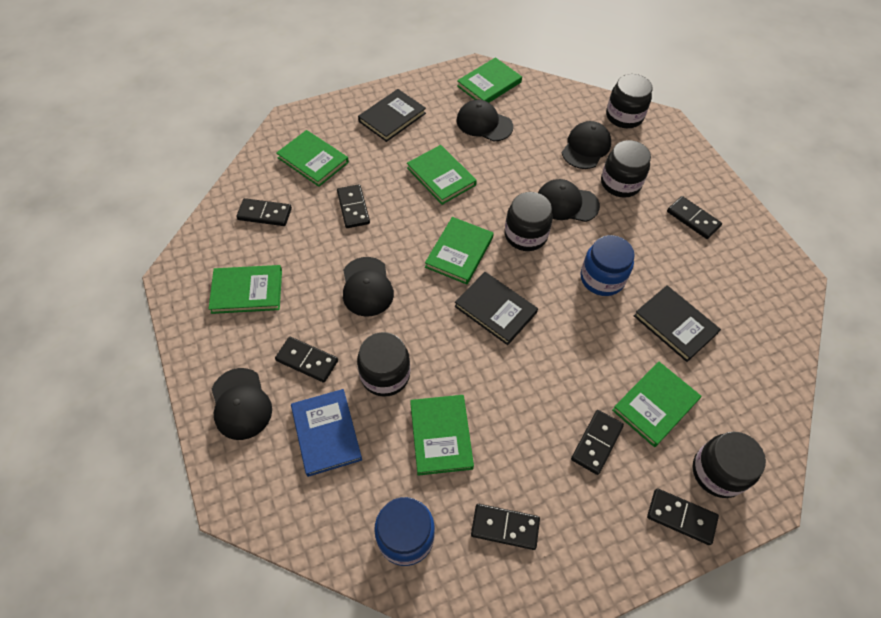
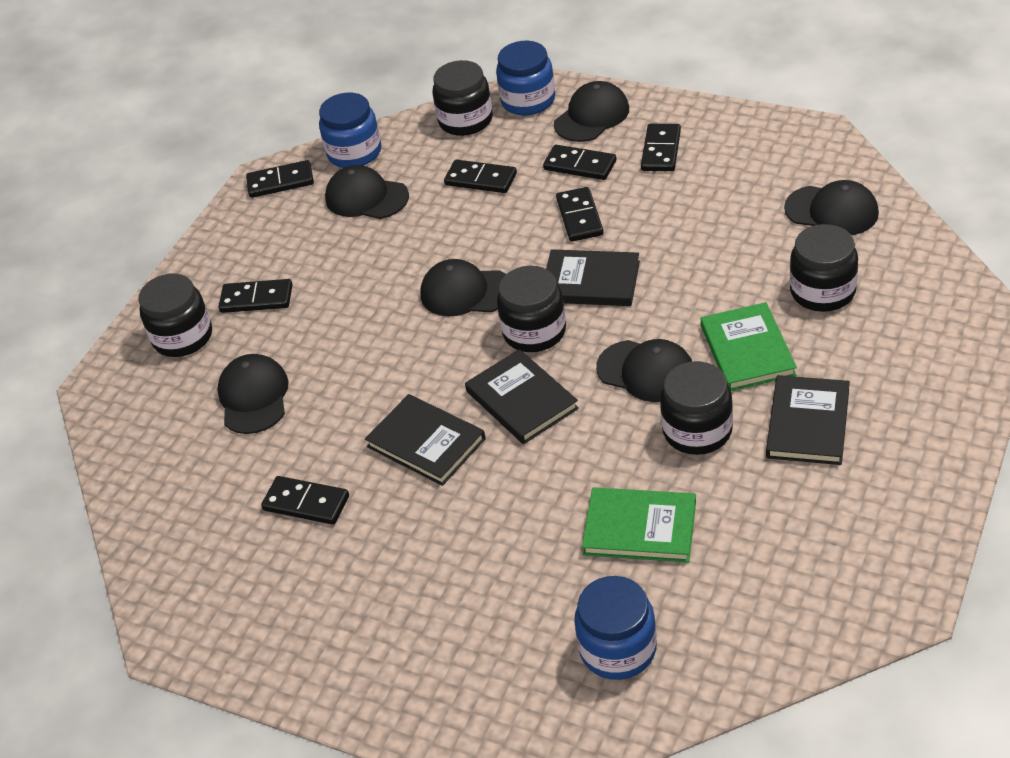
black book: 3 -> 4
black cap: 5 -> 6
blue book: 1 -> 0
blue jar: 2 -> 3
green book: 7 -> 2

